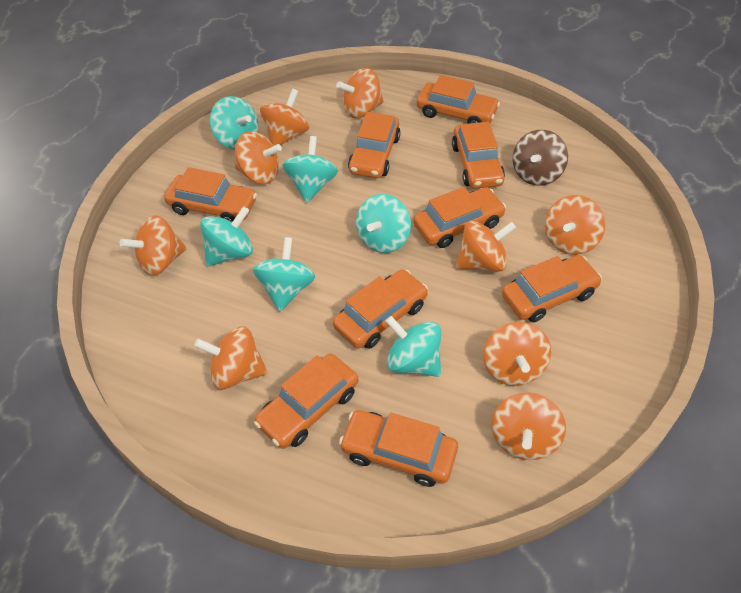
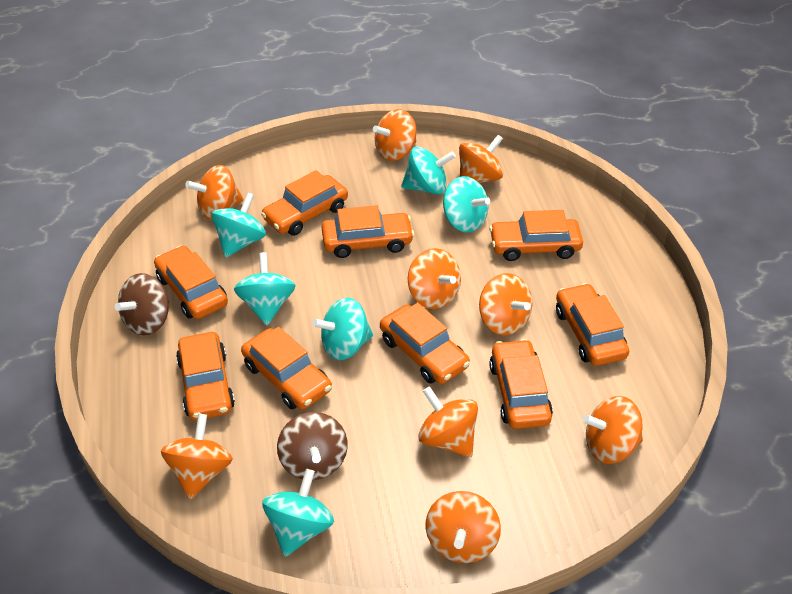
brown spinning top: 1 -> 2

